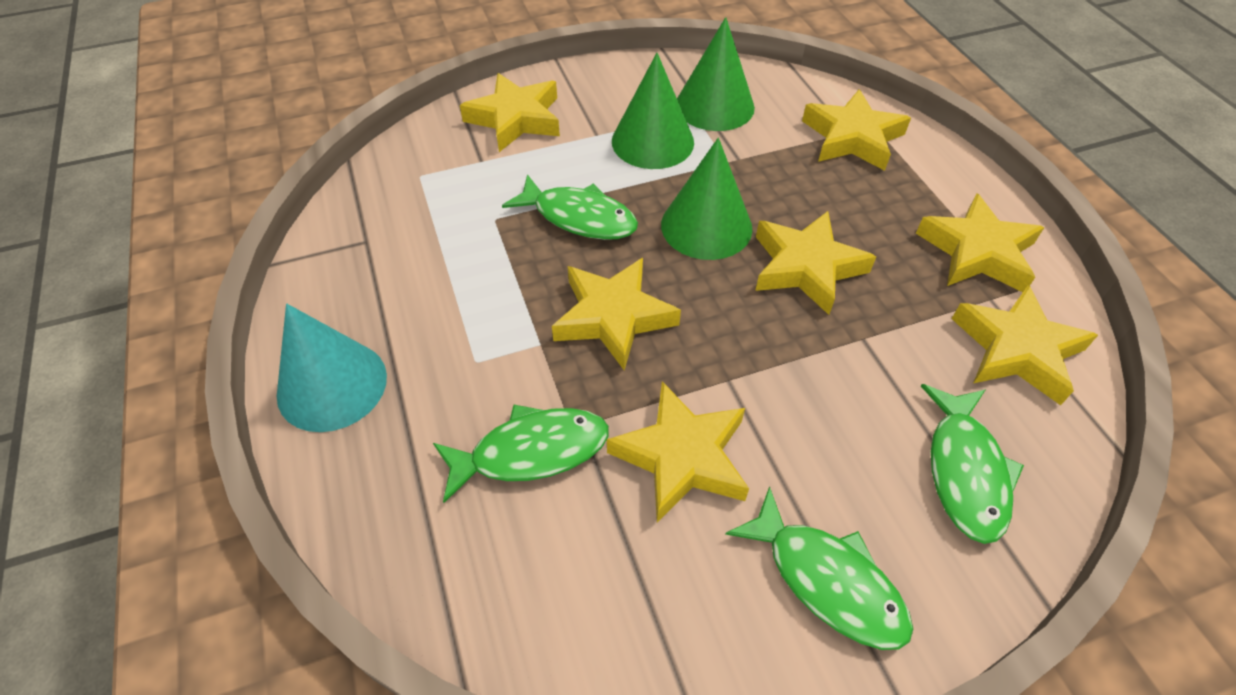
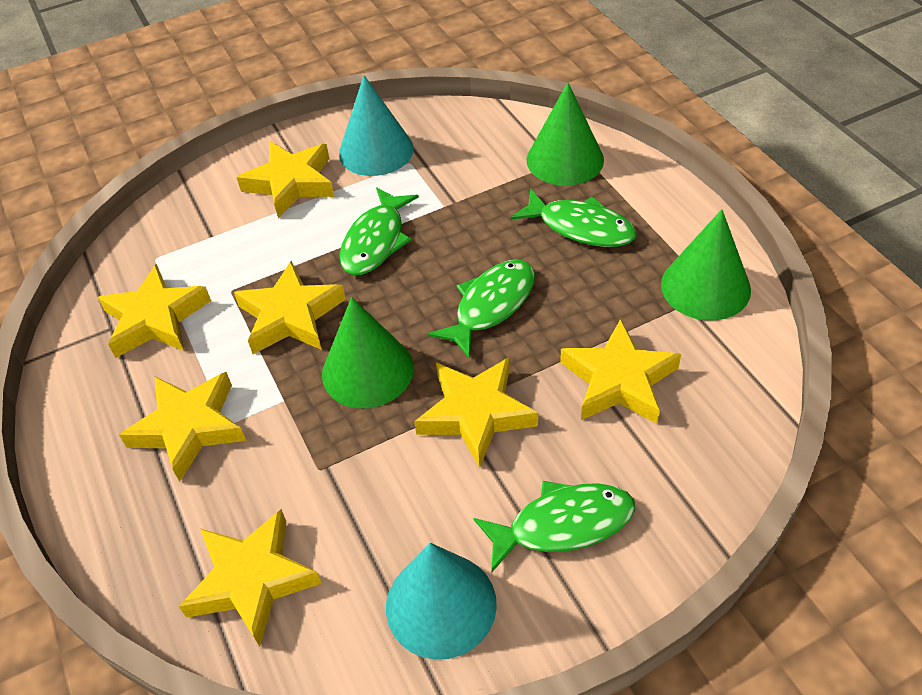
turquoise cone: 1 -> 2

